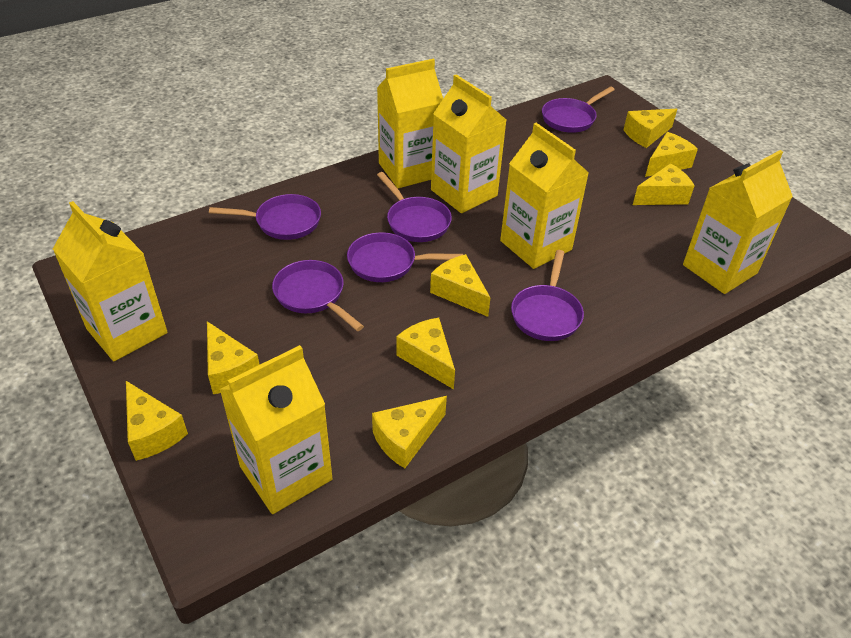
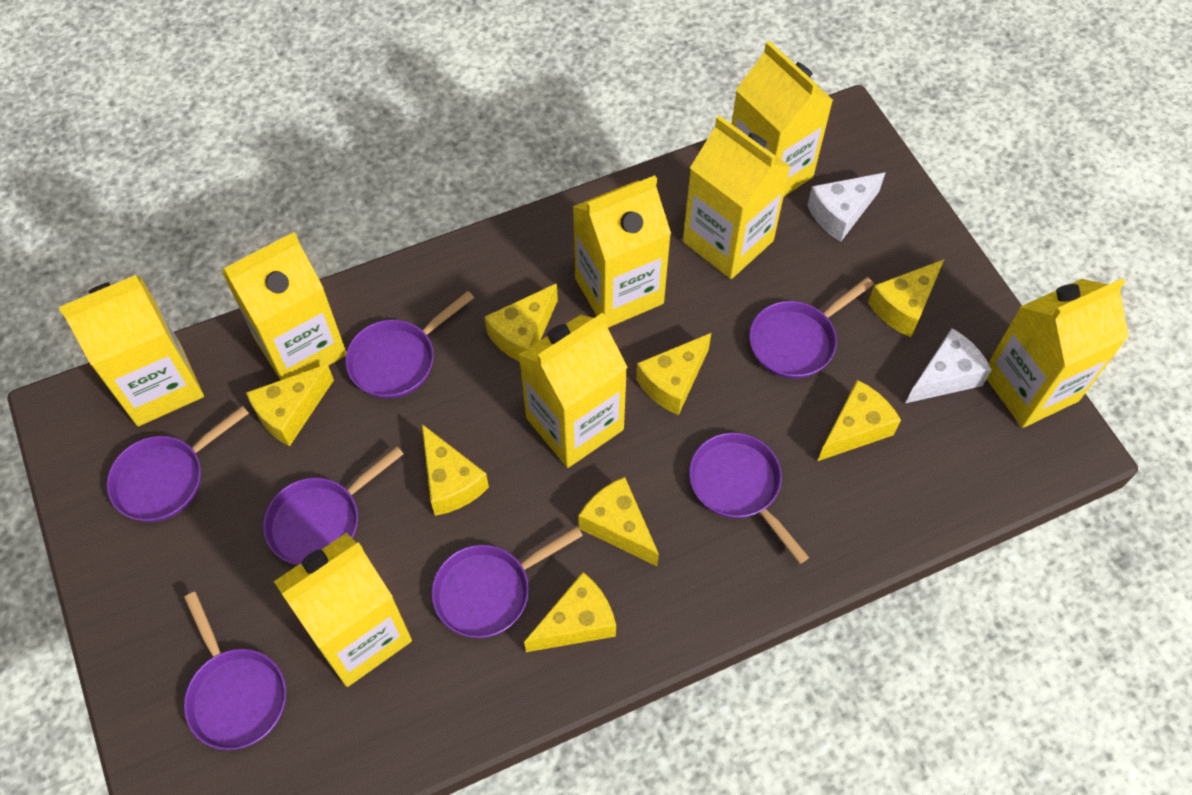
purple pan: 6 -> 7
white cheese: 0 -> 2
yellow carton: 6 -> 8

